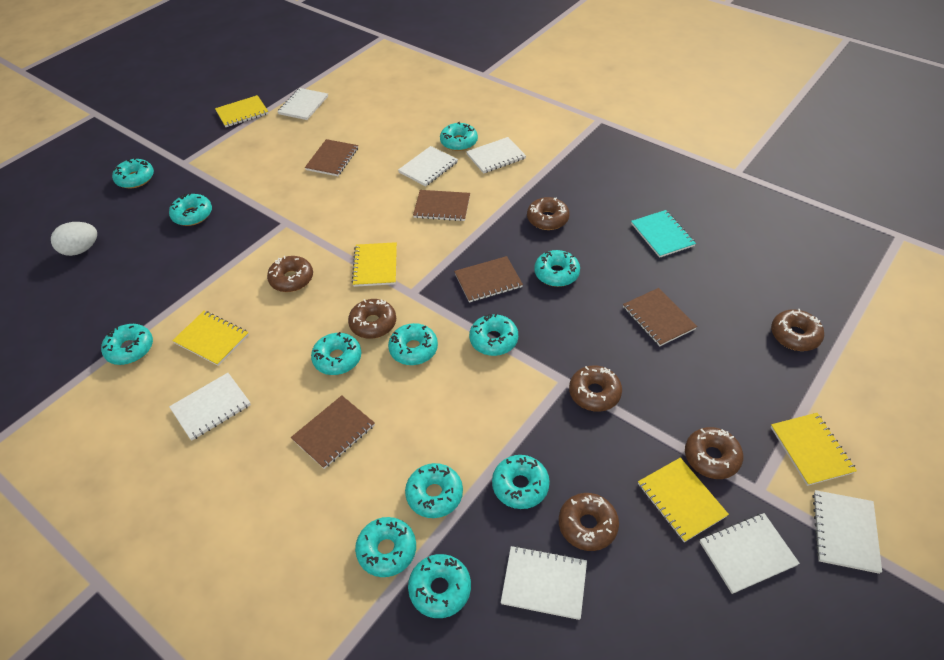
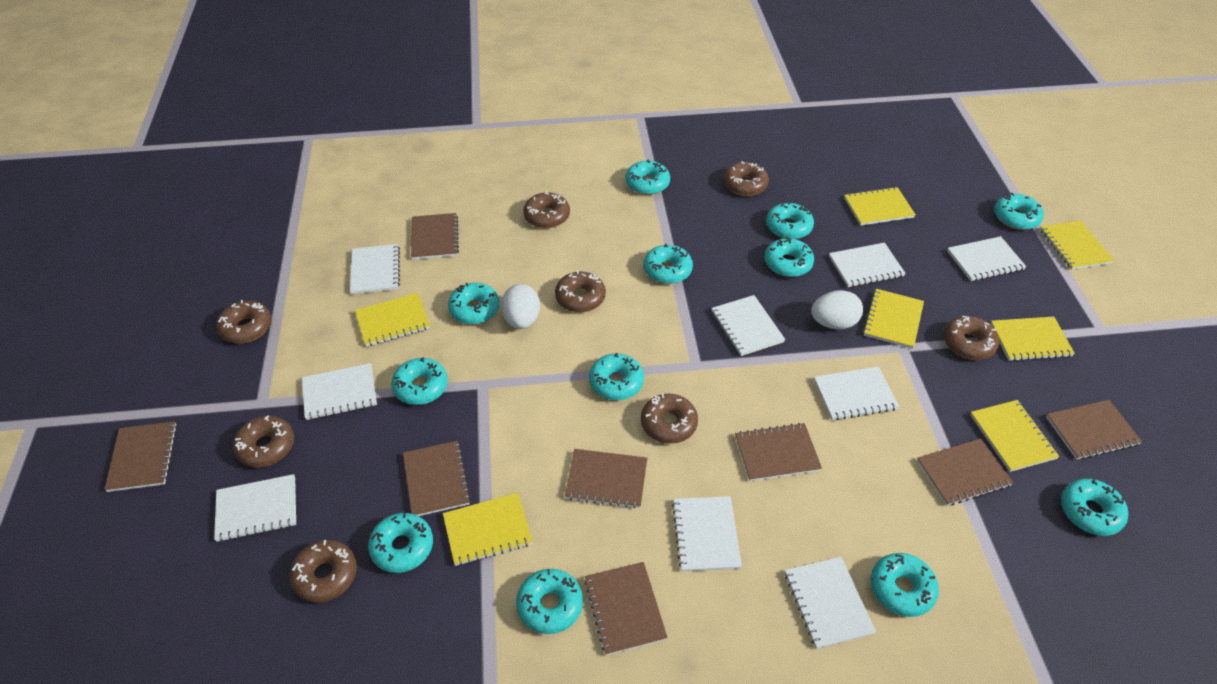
brown donut: 7 -> 8
brown notebook: 5 -> 8
turquoise notebook: 1 -> 0
white egg: 1 -> 2
white notebook: 7 -> 9
yellow notebook: 5 -> 7

